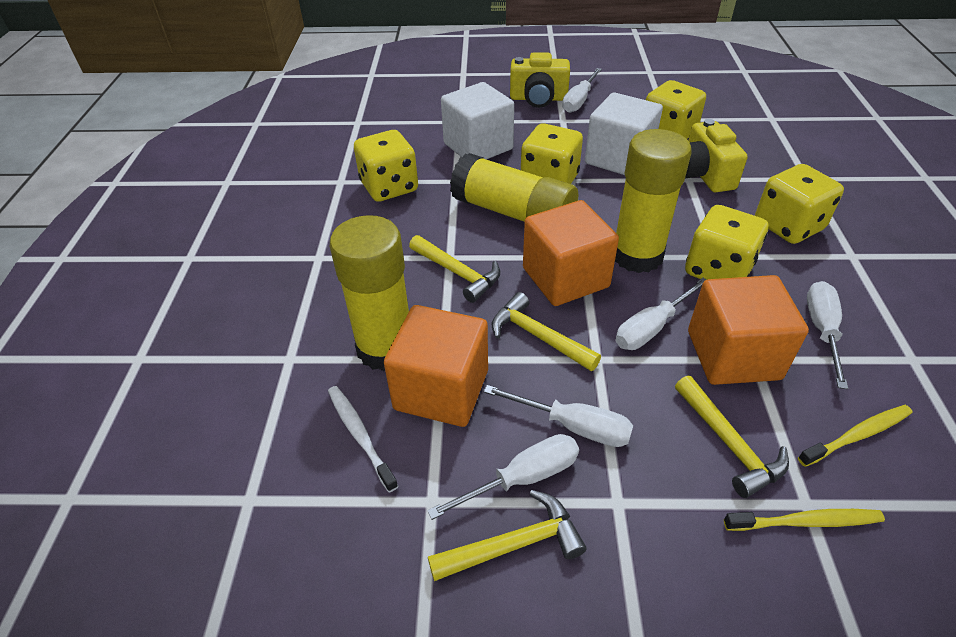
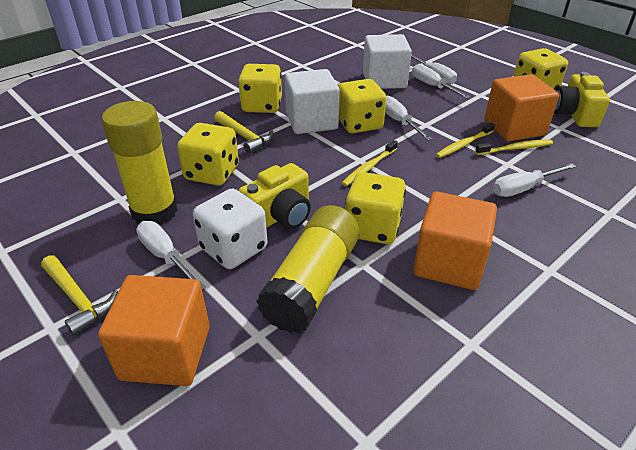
white dice: 0 -> 1
white toothbrush: 1 -> 0
yellow glue stick: 3 -> 2
yellow hammer: 4 -> 2
yellow toothbrush: 2 -> 3

